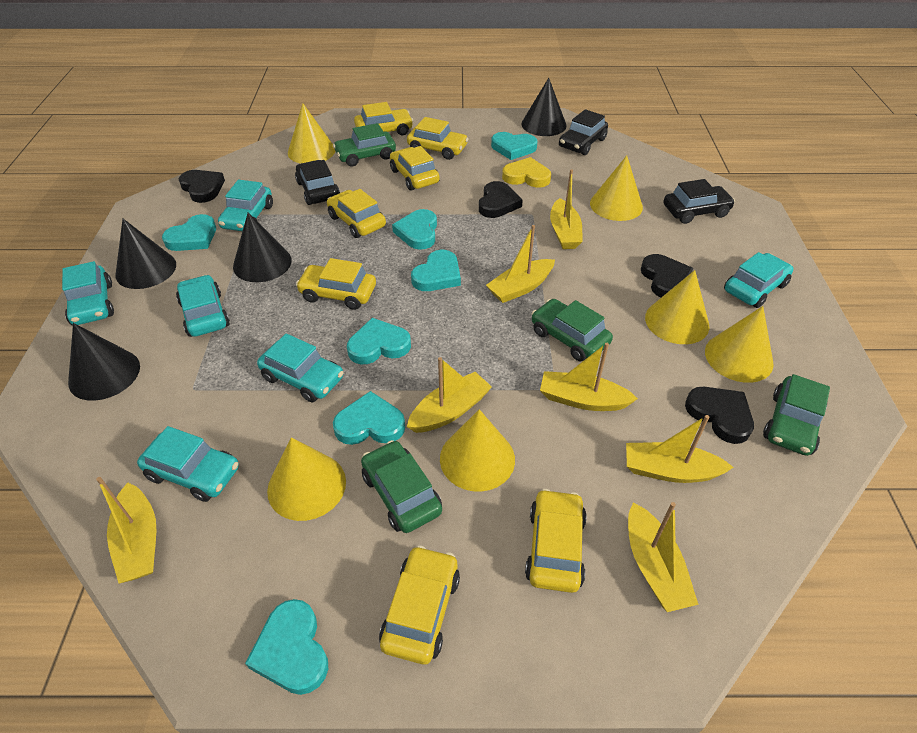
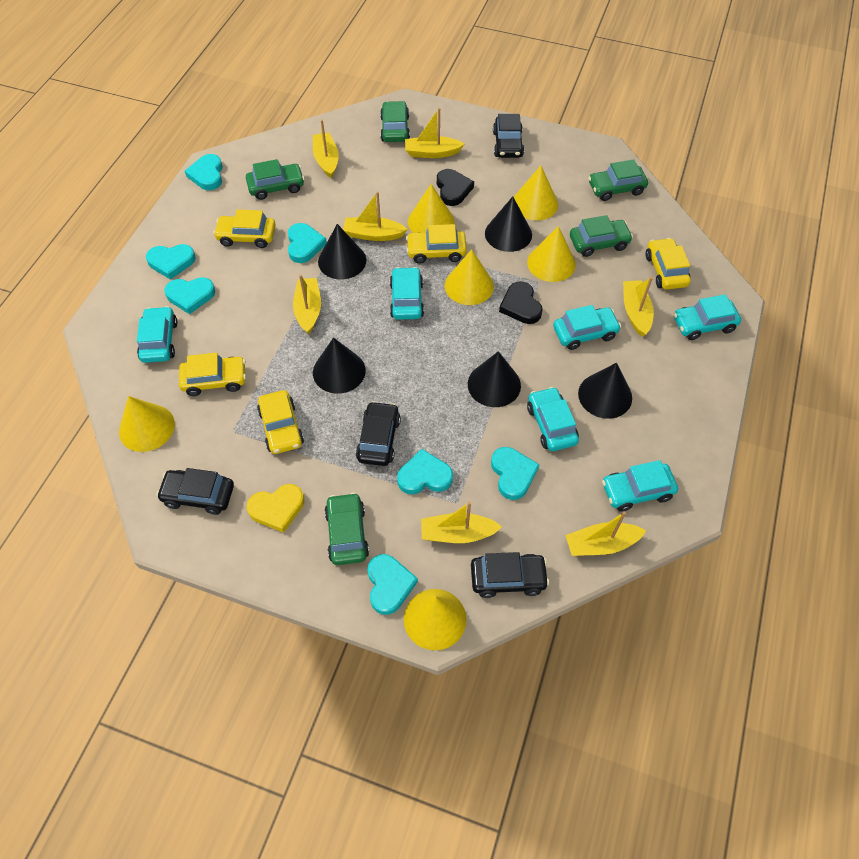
black car: 3 -> 4
black cone: 4 -> 5
black heart: 4 -> 2
green car: 4 -> 5
yellow car: 7 -> 5

